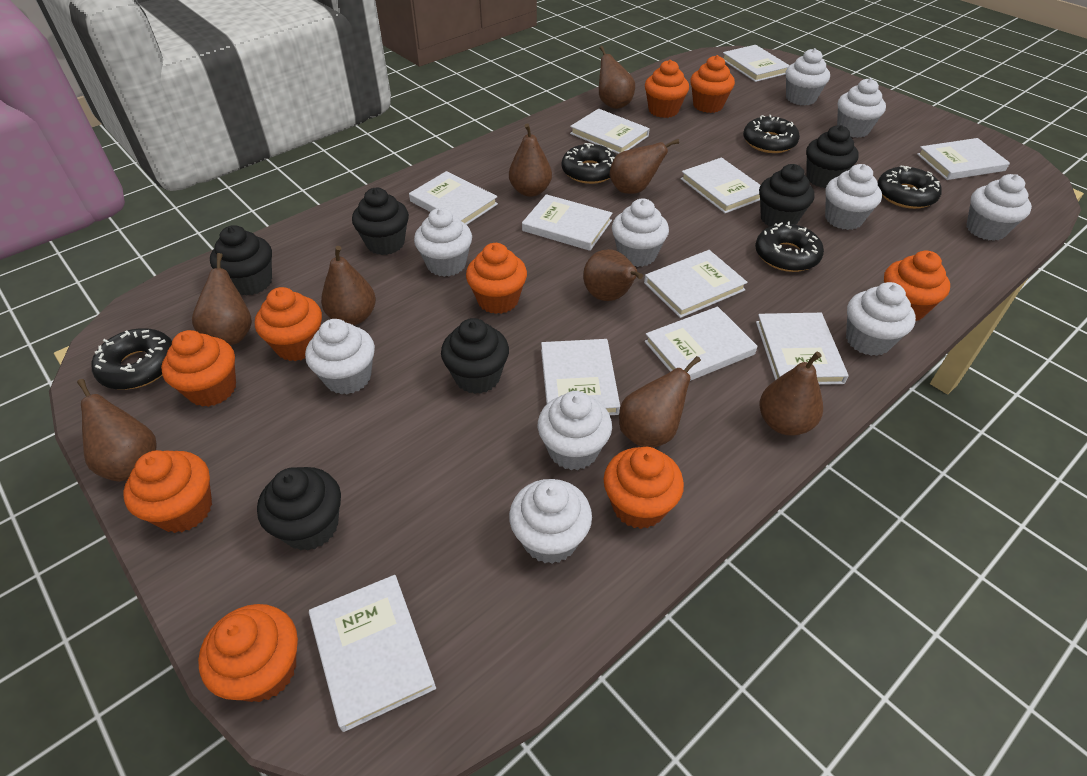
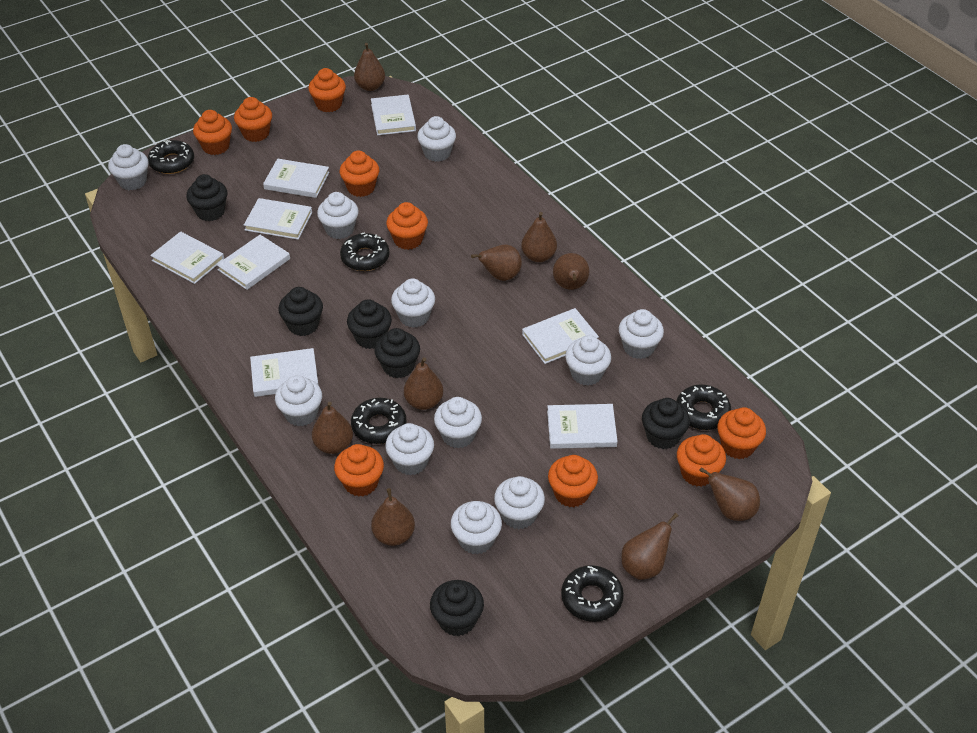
white book: 11 -> 8
white cupcake: 10 -> 11

